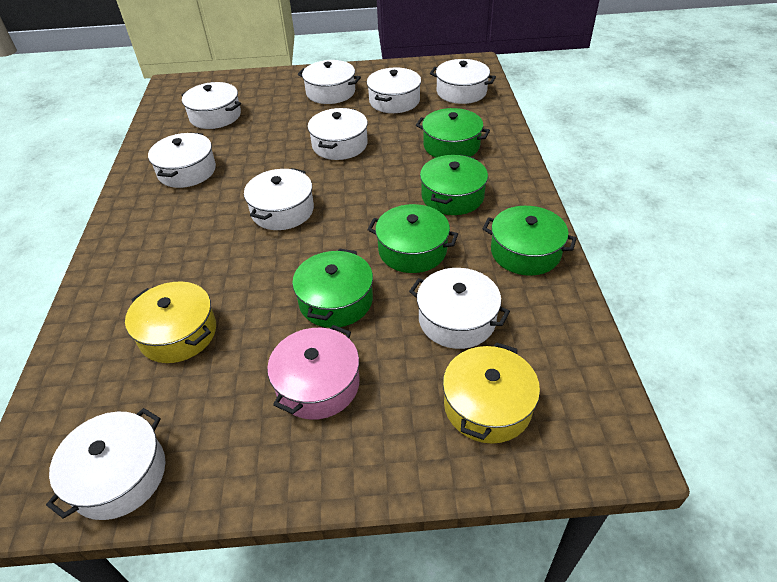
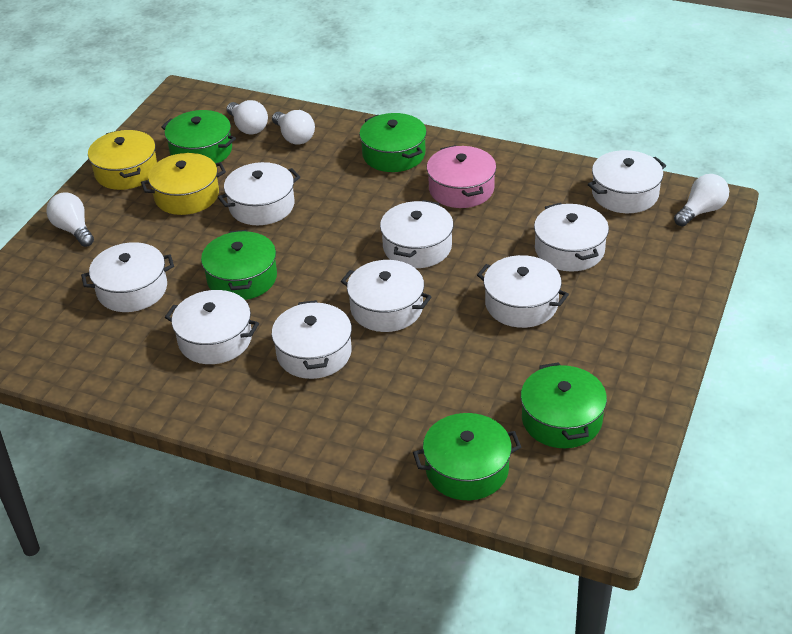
white light bulb: 0 -> 4

